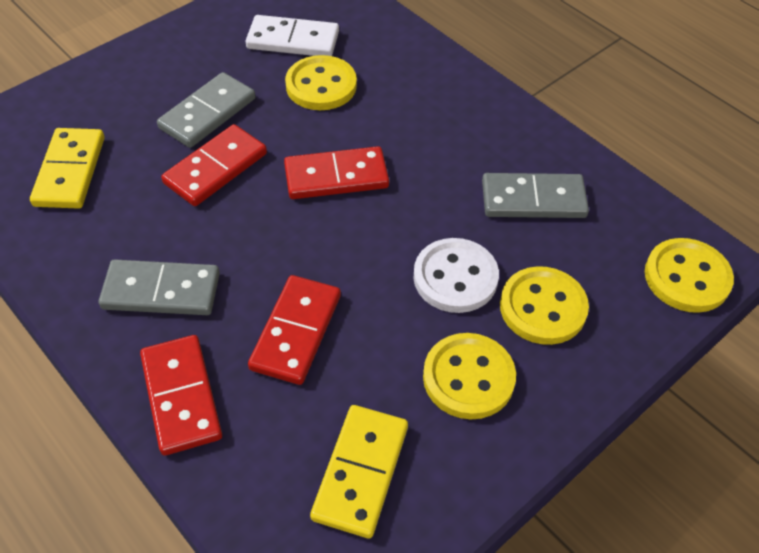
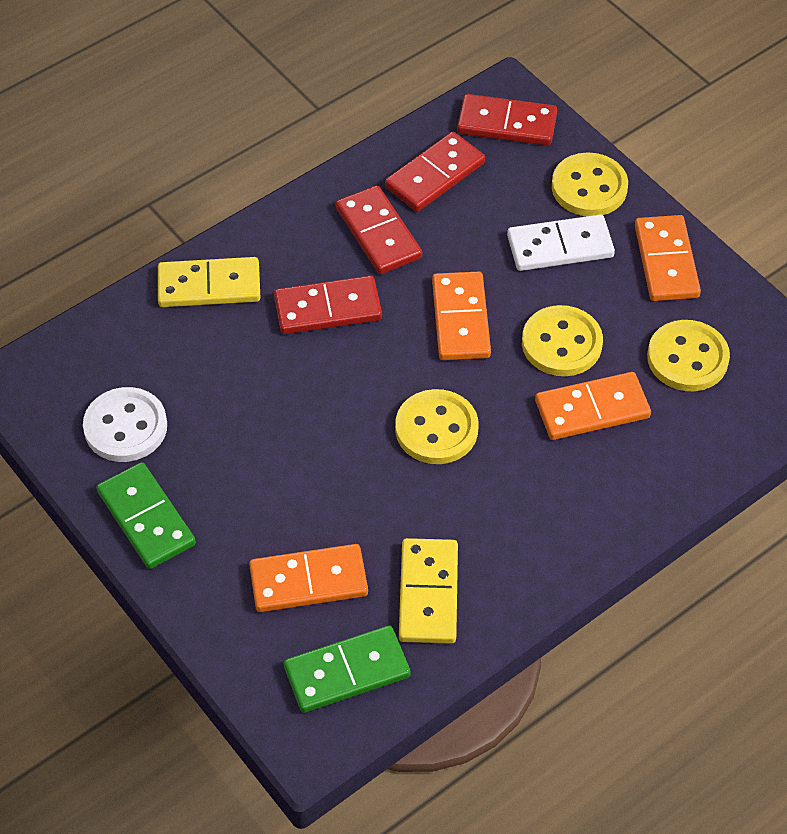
green domino: 0 -> 2
grey domino: 3 -> 0
orange domino: 0 -> 4

